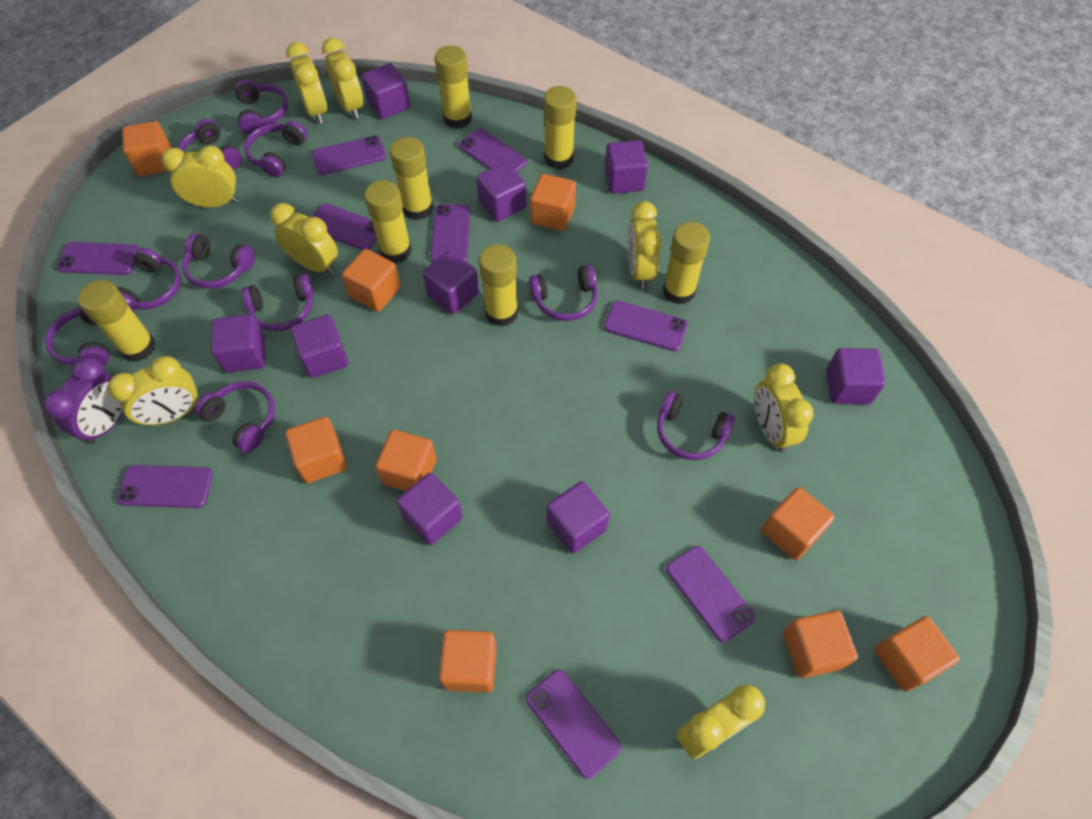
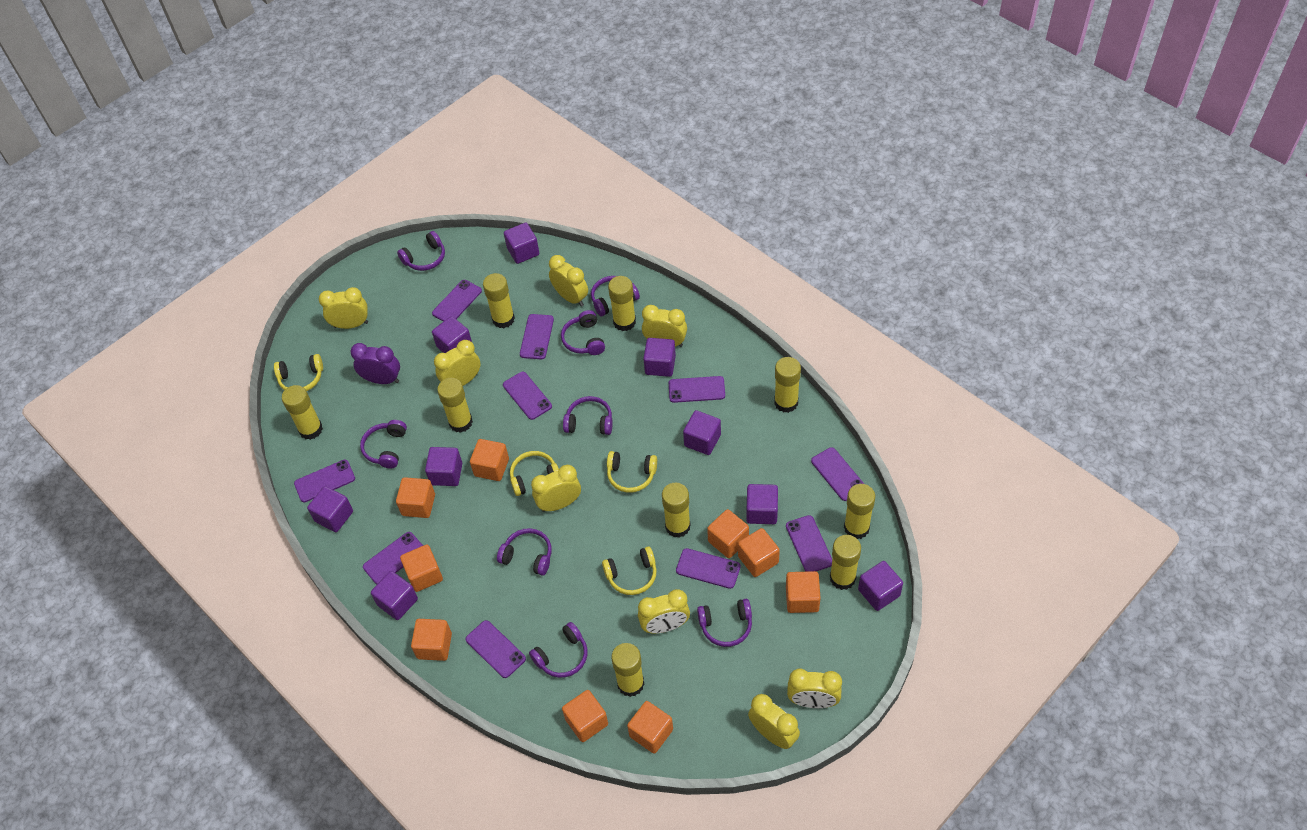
purple headphones: 10 -> 8
purple phone: 9 -> 10
yellow glue stick: 7 -> 9
yellow headphones: 0 -> 4

